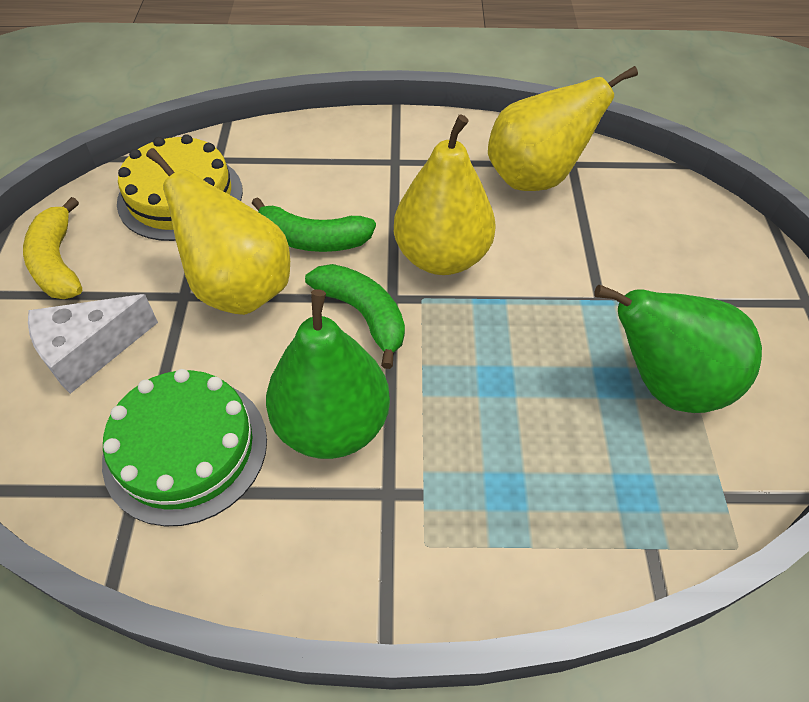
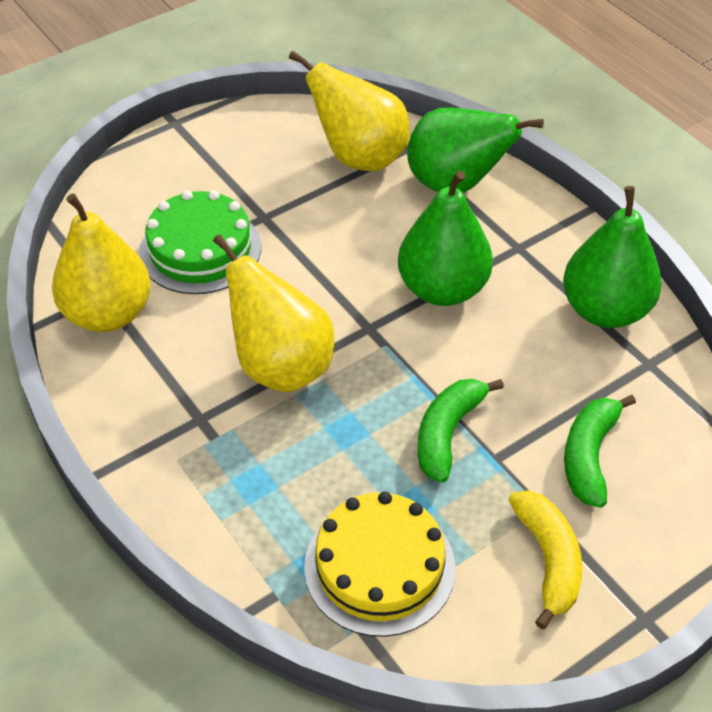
green pear: 2 -> 3
white cheese: 1 -> 0

